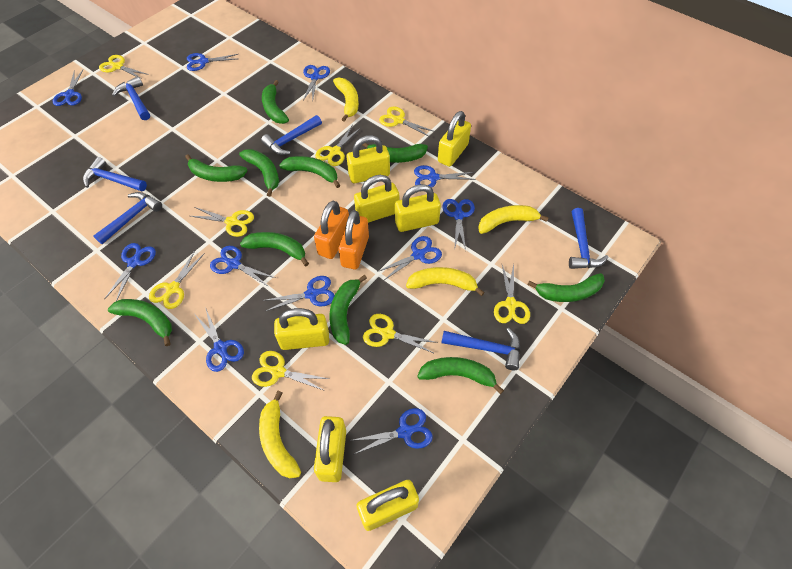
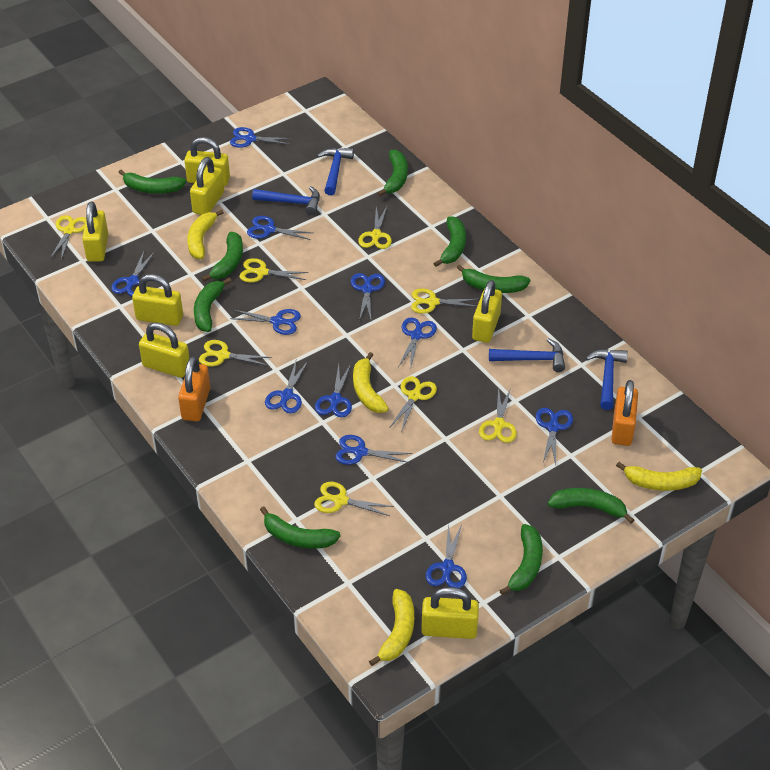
blue hammer: 6 -> 4
green banana: 10 -> 9

